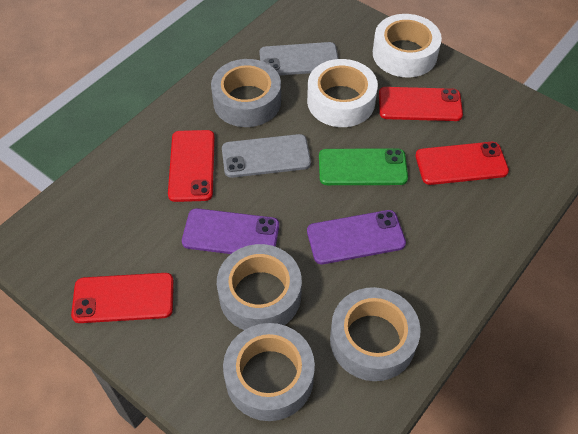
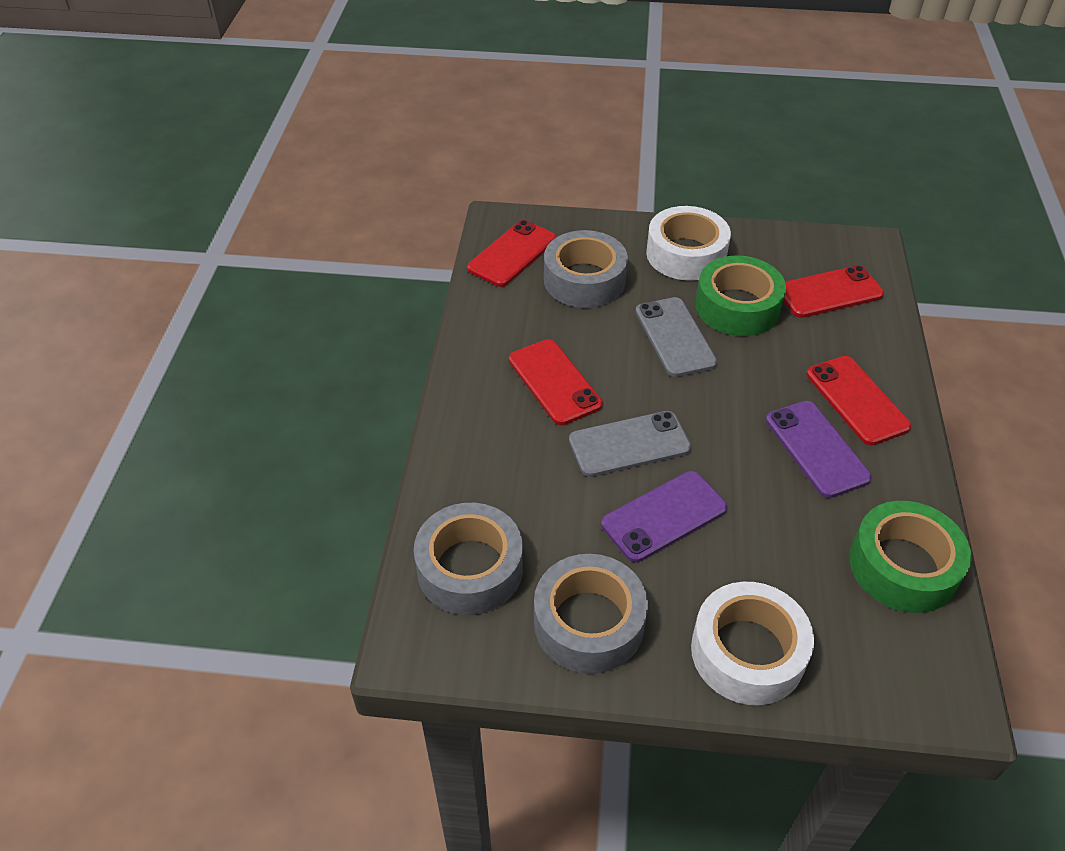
green phone: 1 -> 0
green tape: 0 -> 2
grey tape: 4 -> 3

